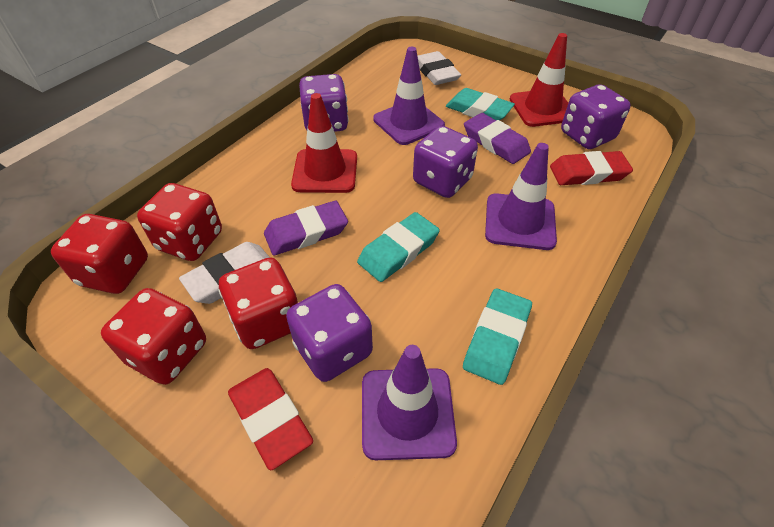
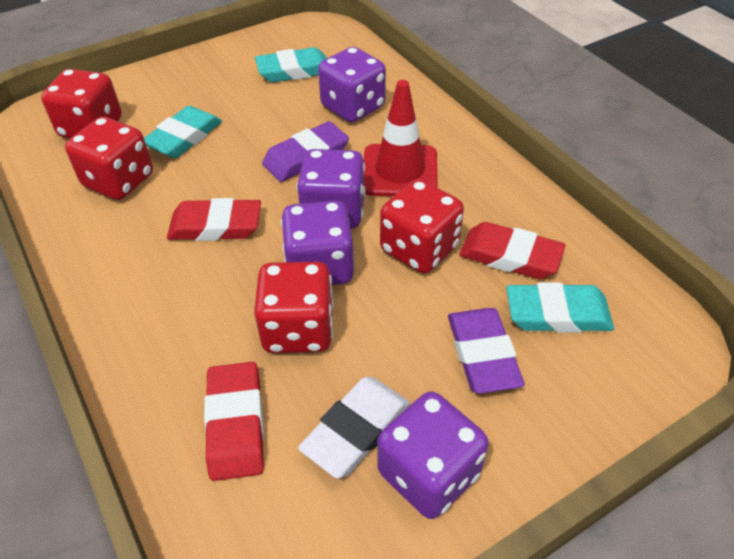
purple traffic cone: 3 -> 0
red eraser: 2 -> 3
red traffic cone: 2 -> 1
white eraser: 2 -> 1

